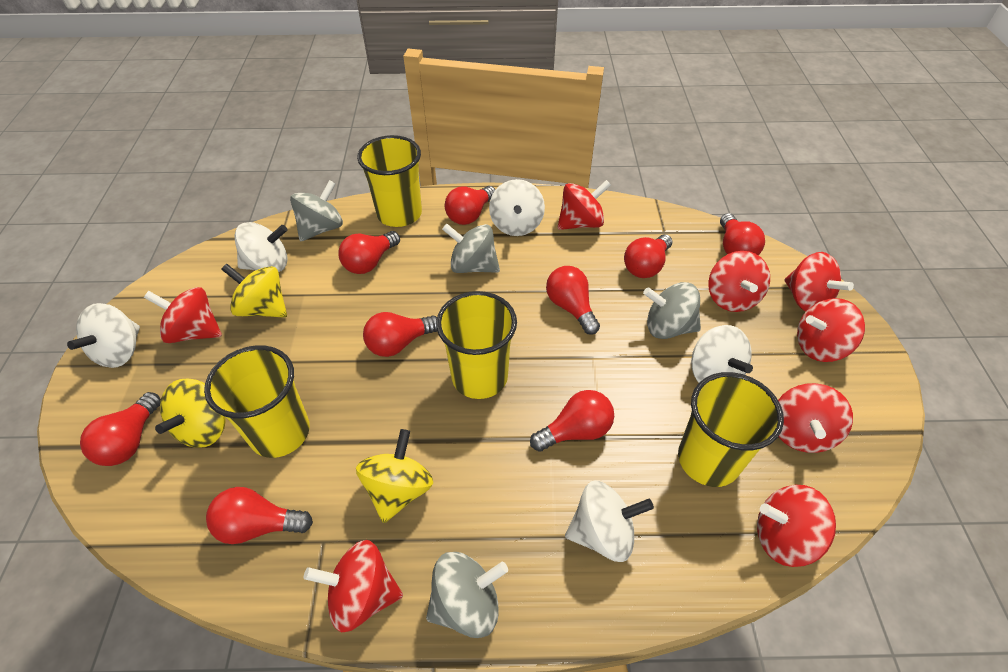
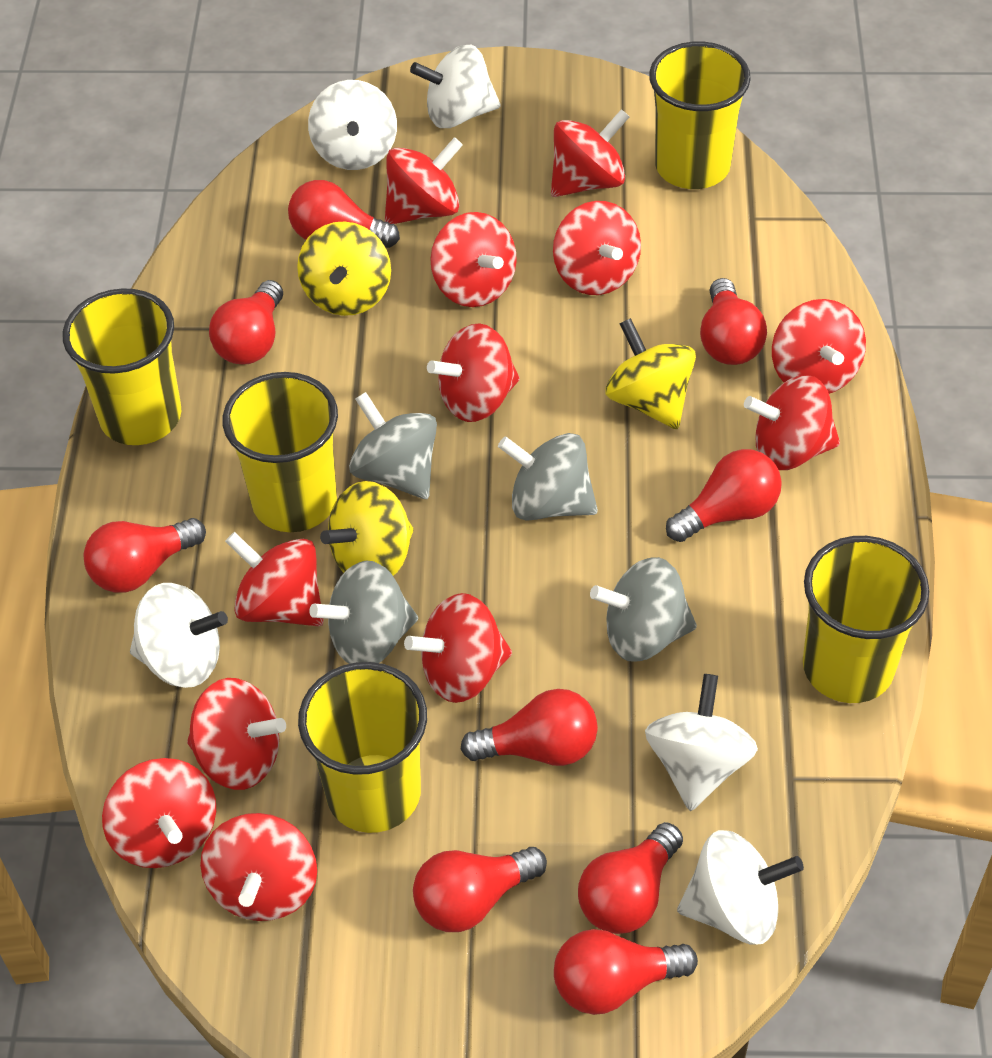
red spinning top: 8 -> 12
yellow cup: 4 -> 5

